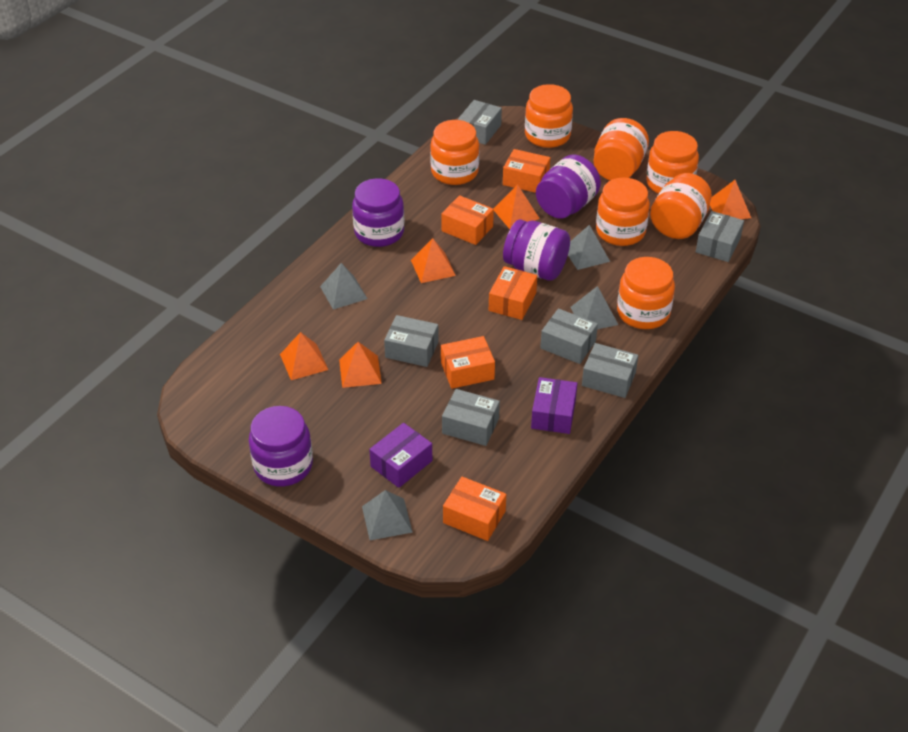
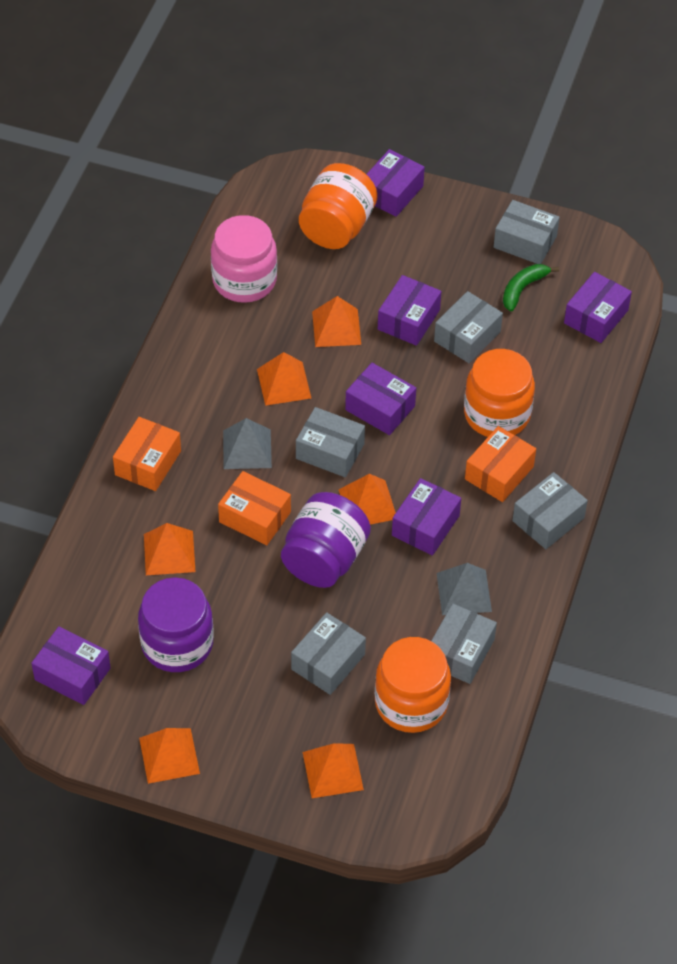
green banana: 0 -> 1
grey pyramid: 4 -> 2
orange box: 5 -> 3
orange jar: 7 -> 3
orange pyramid: 5 -> 6
pink jar: 0 -> 1
purple box: 2 -> 6
purple jar: 4 -> 2

